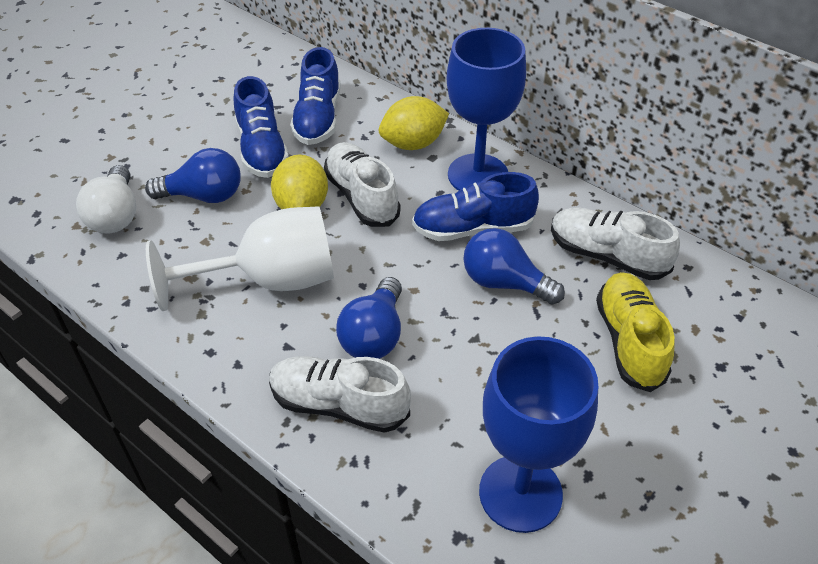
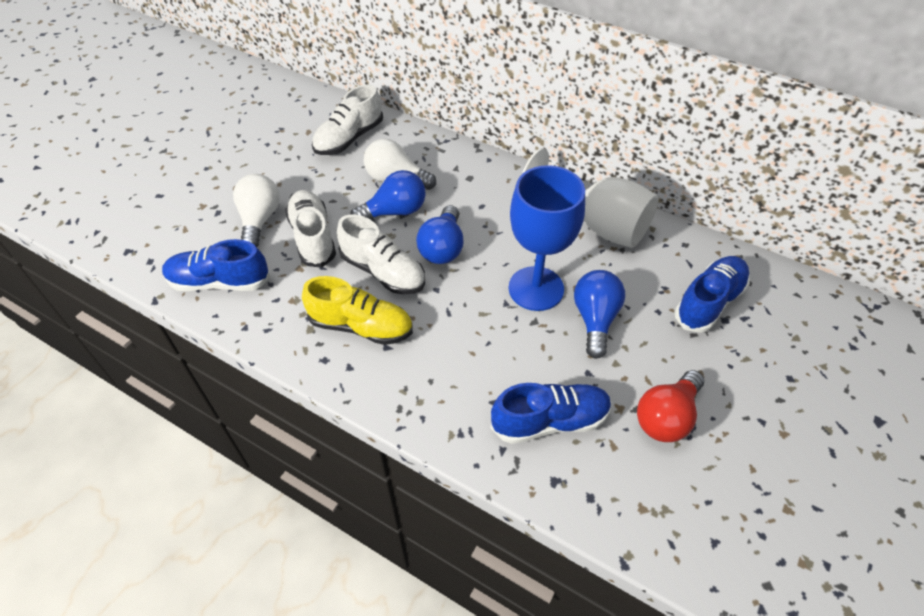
blue goblet: 2 -> 1
red light bulb: 0 -> 1
white light bulb: 1 -> 2
yellow lemon: 2 -> 0

